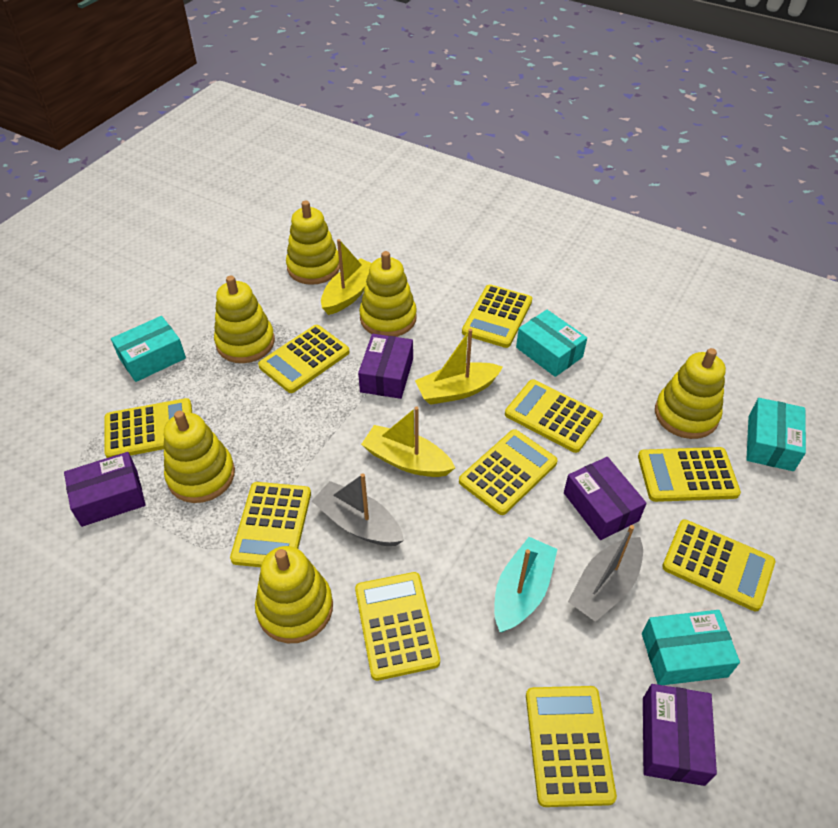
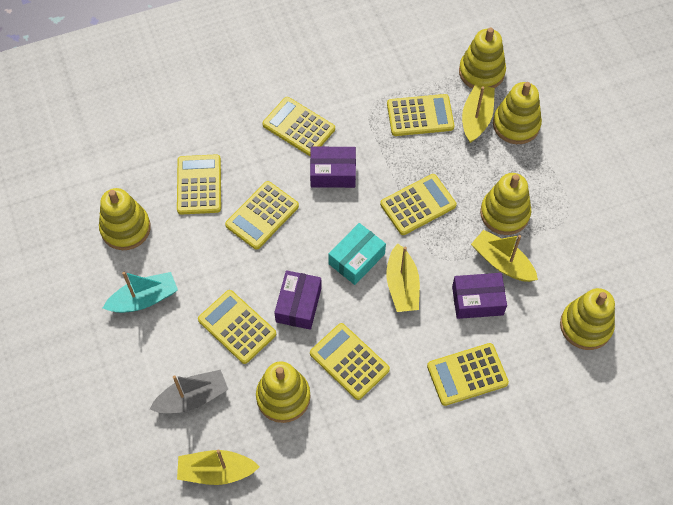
grey boat: 2 -> 1
purple box: 4 -> 3
turquoise box: 4 -> 1
yellow boat: 3 -> 4
yellow calculator: 10 -> 8

